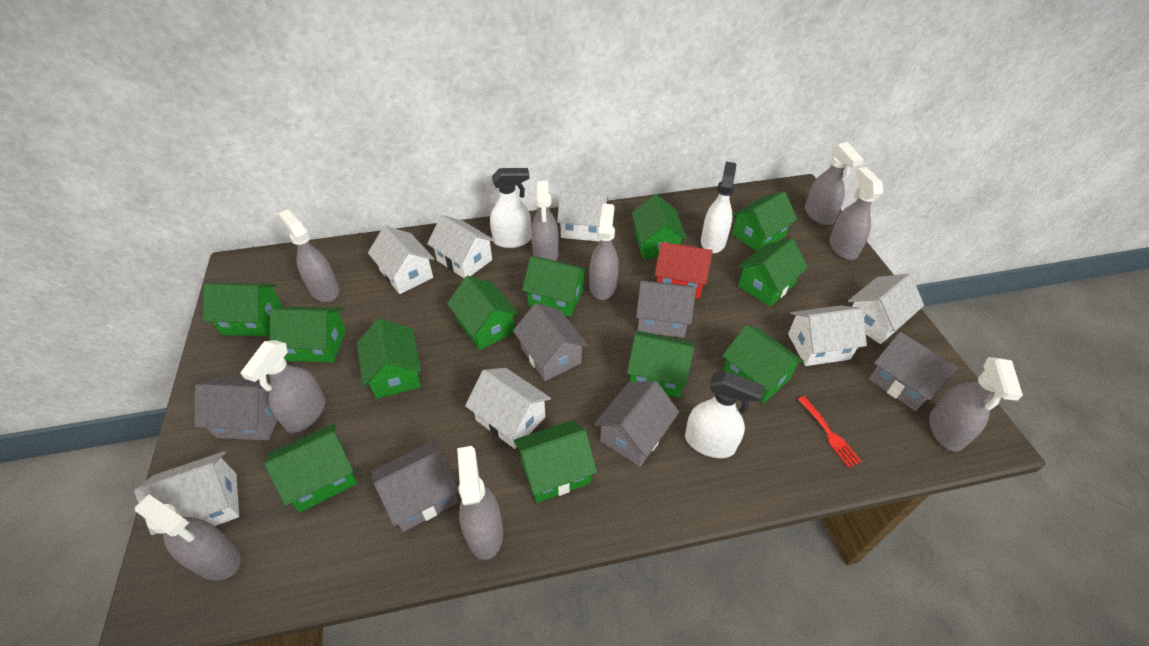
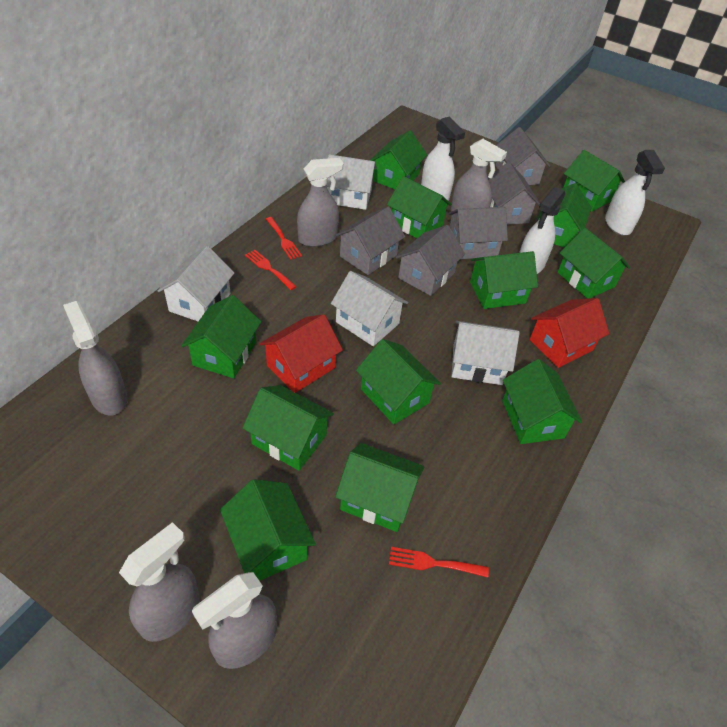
grey house: 6 -> 5
grey spray bottle: 9 -> 5
red fork: 1 -> 3
red house: 1 -> 2
white house: 7 -> 4

